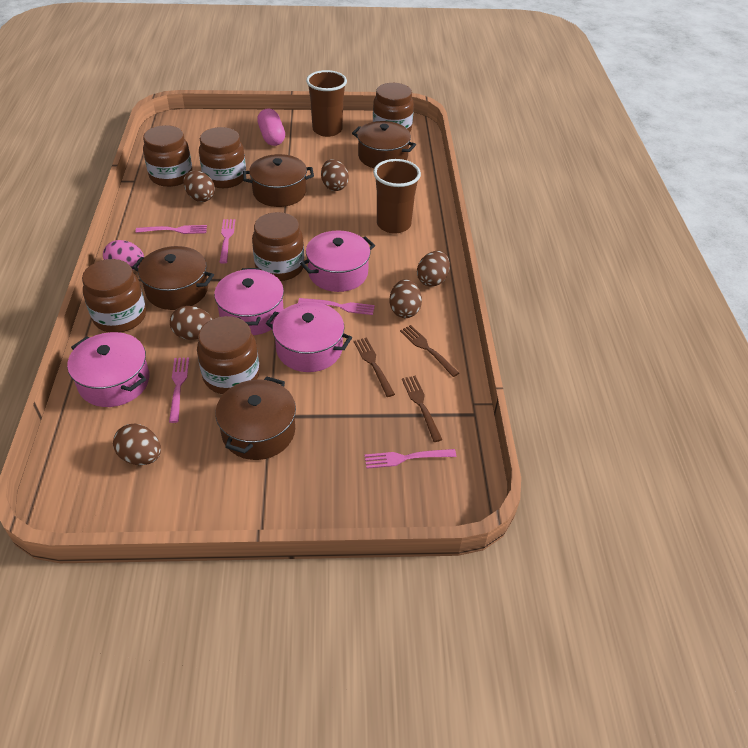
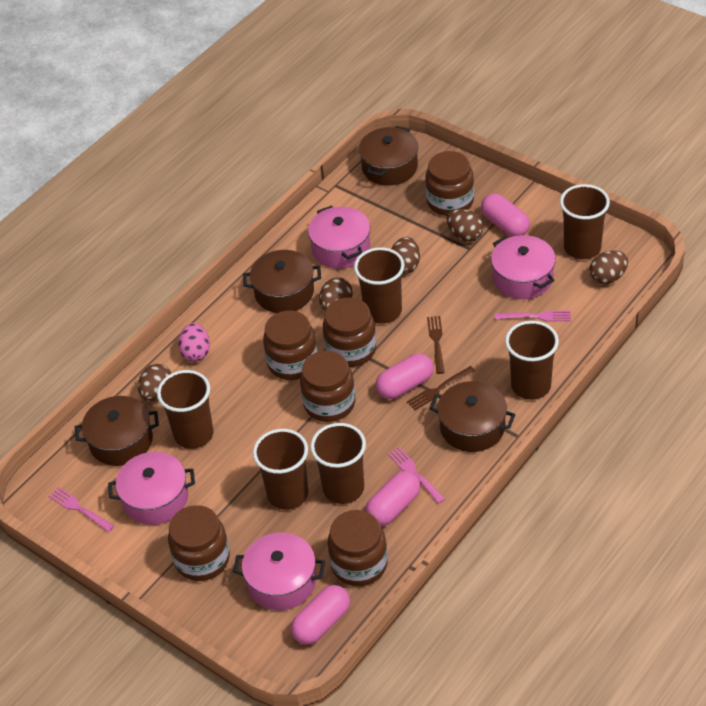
brown cup: 2 -> 6
brown egg: 6 -> 5
brown fork: 3 -> 2
pink capsule: 1 -> 4
pink fork: 5 -> 3

